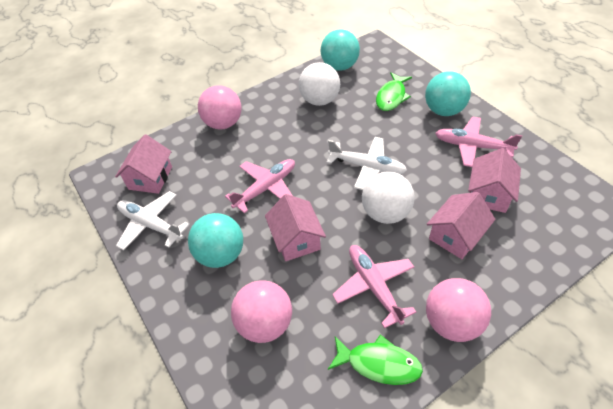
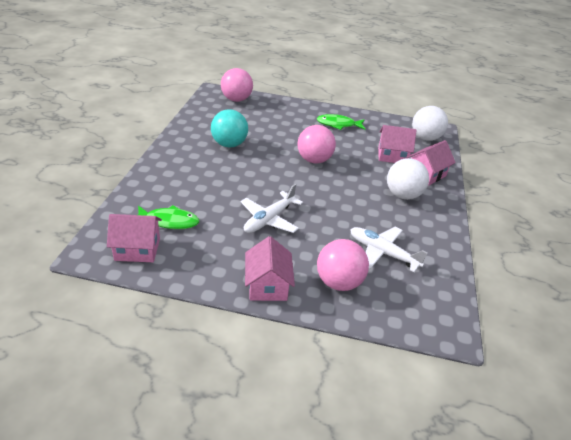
pink plane: 3 -> 0
turquoise ball: 3 -> 1

